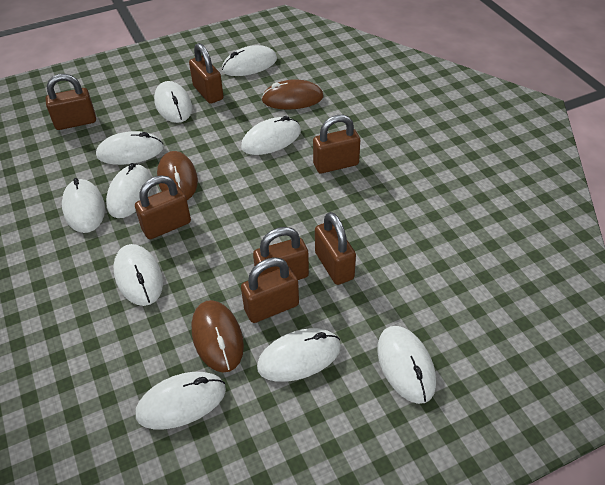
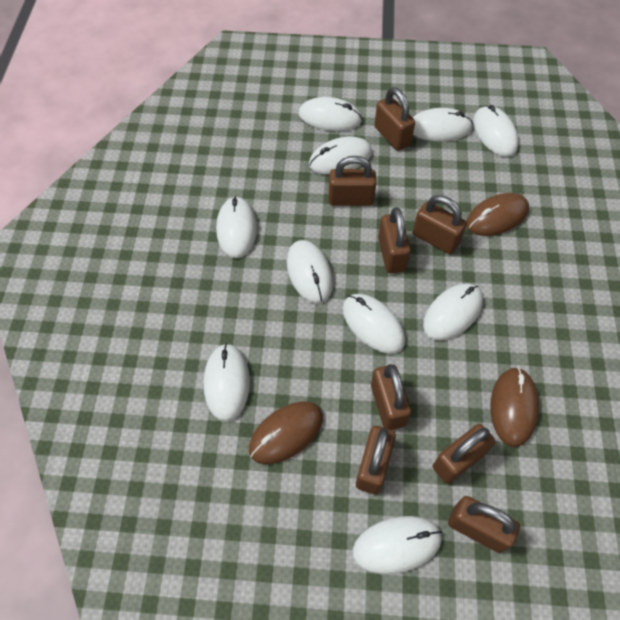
brown padlock: 7 -> 8

